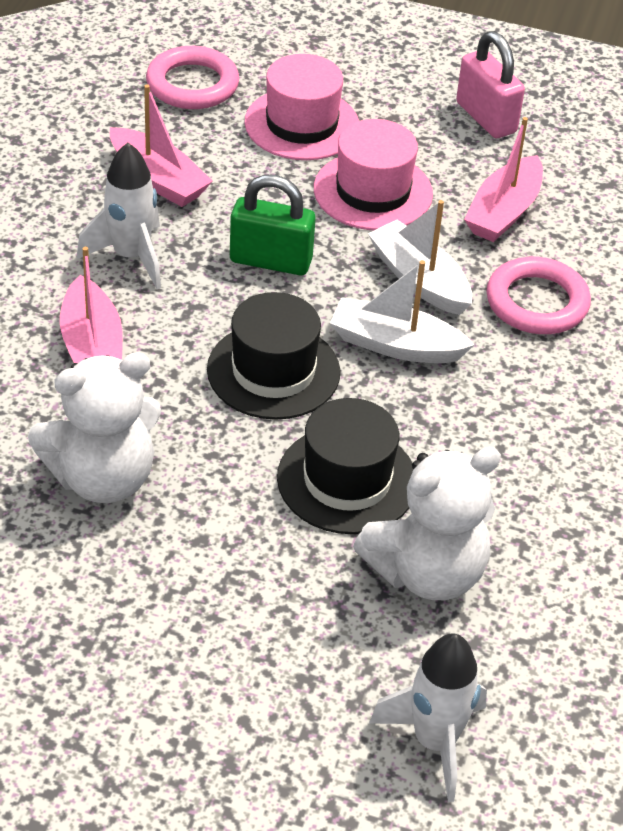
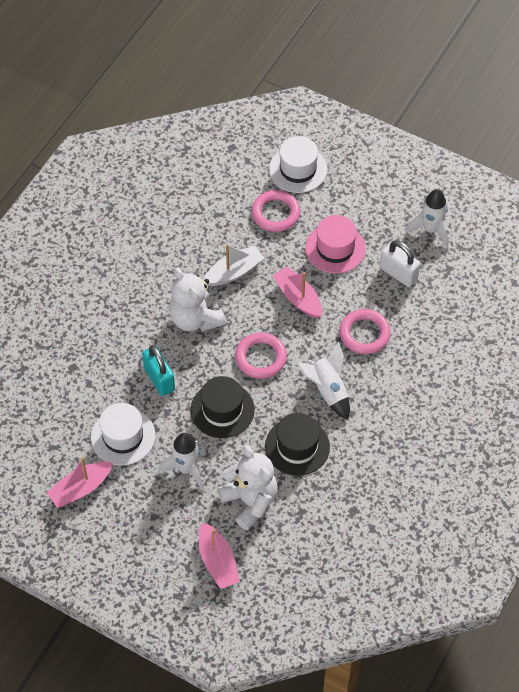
green padlock: 1 -> 0
pink hat: 2 -> 1
pink padlock: 1 -> 0
pink ring: 2 -> 3
turquoise padlock: 0 -> 1
white boat: 2 -> 1
white hat: 0 -> 2
white padlock: 0 -> 1
white rocket: 2 -> 3

